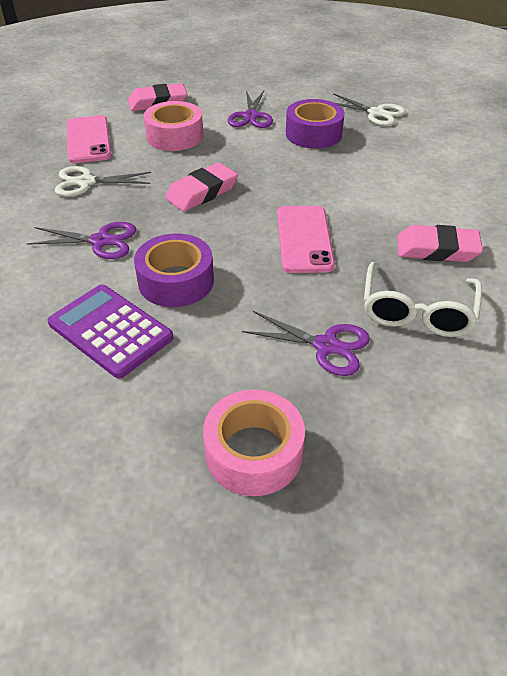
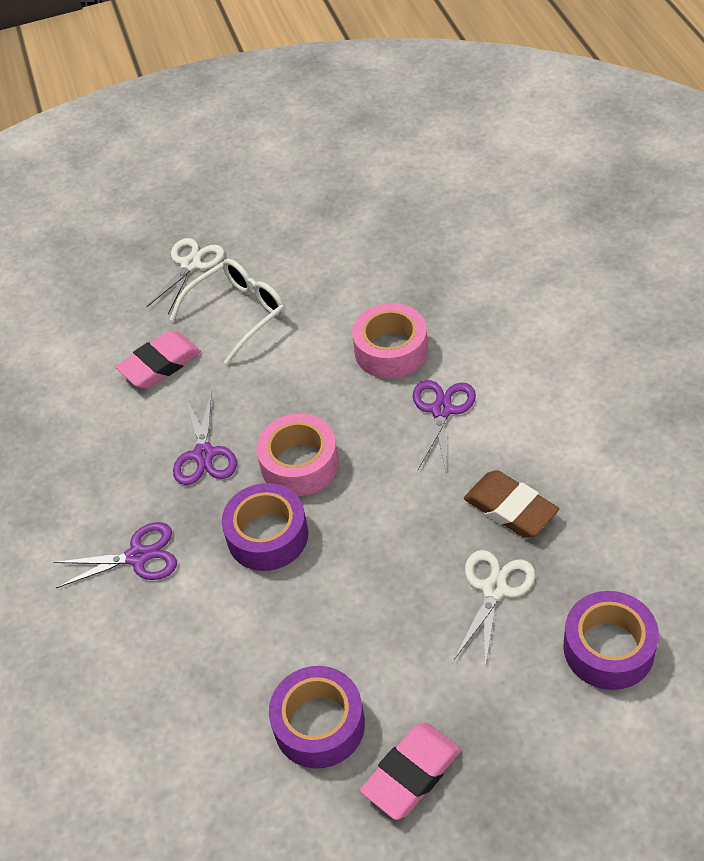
brown eraser: 0 -> 1
pink eraser: 3 -> 2
pink phone: 2 -> 0
purple calculator: 1 -> 0
purple tape: 2 -> 3

